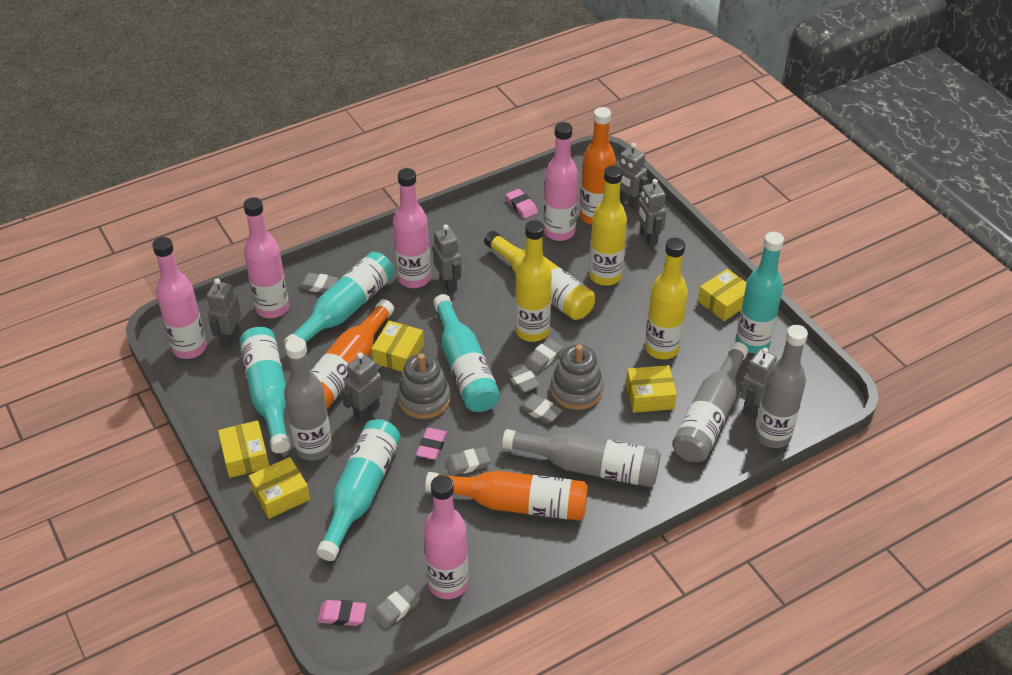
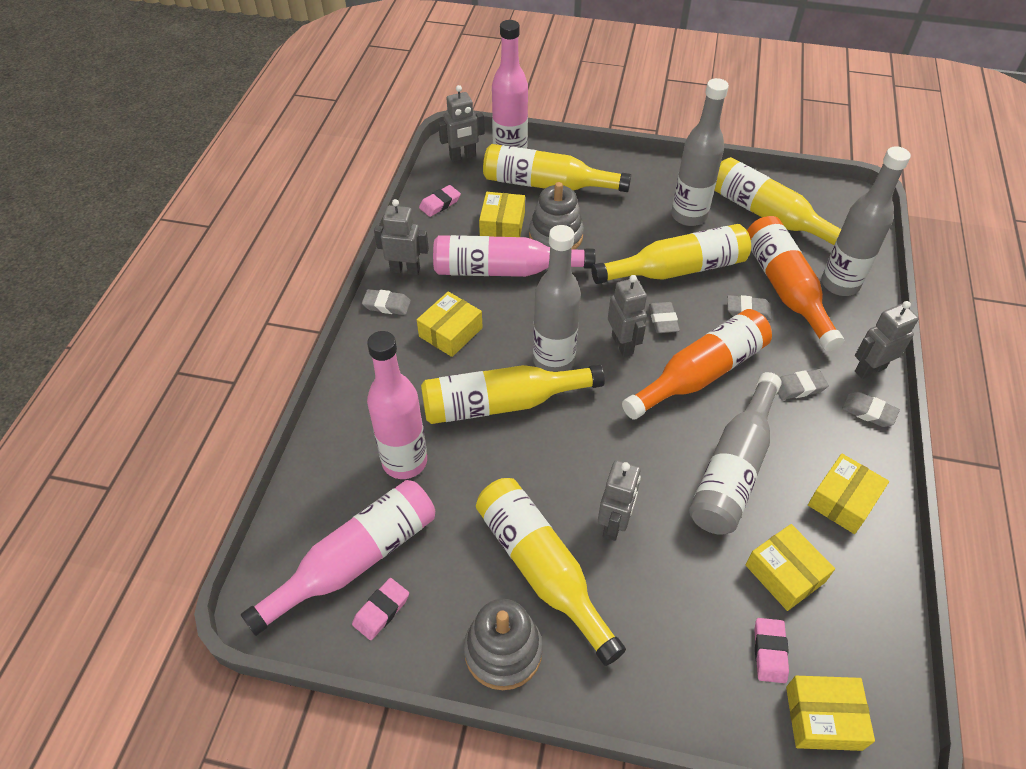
grey eraser: 6 -> 5
grey robot: 6 -> 5
orange bottle: 3 -> 2
pink bottle: 5 -> 4
turquoise bottle: 5 -> 0
yellow bottle: 4 -> 5

